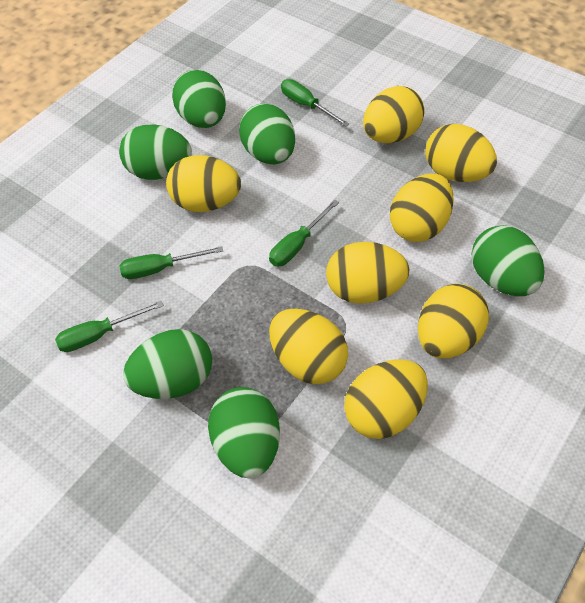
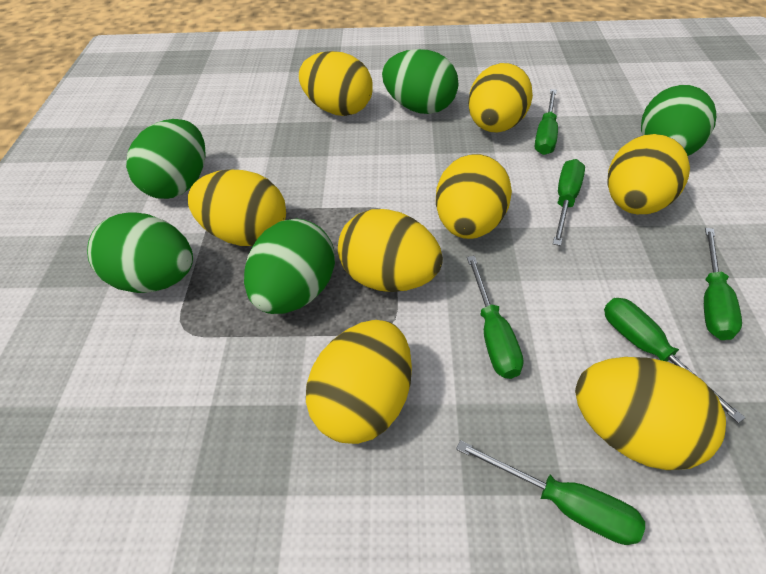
green egg: 6 -> 5
green screwdriver: 4 -> 6

